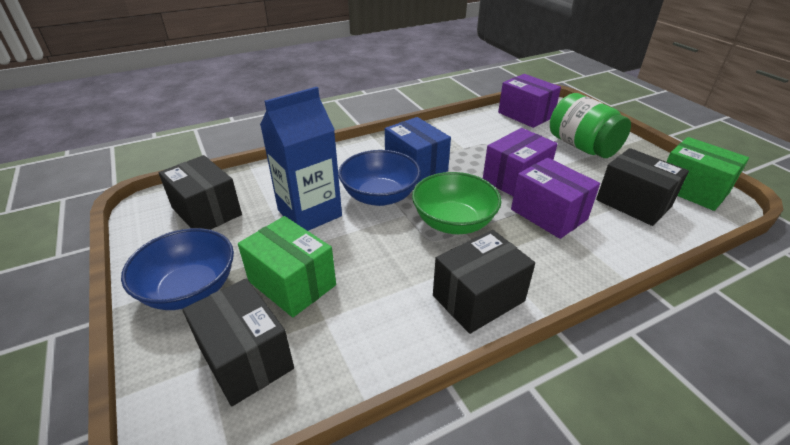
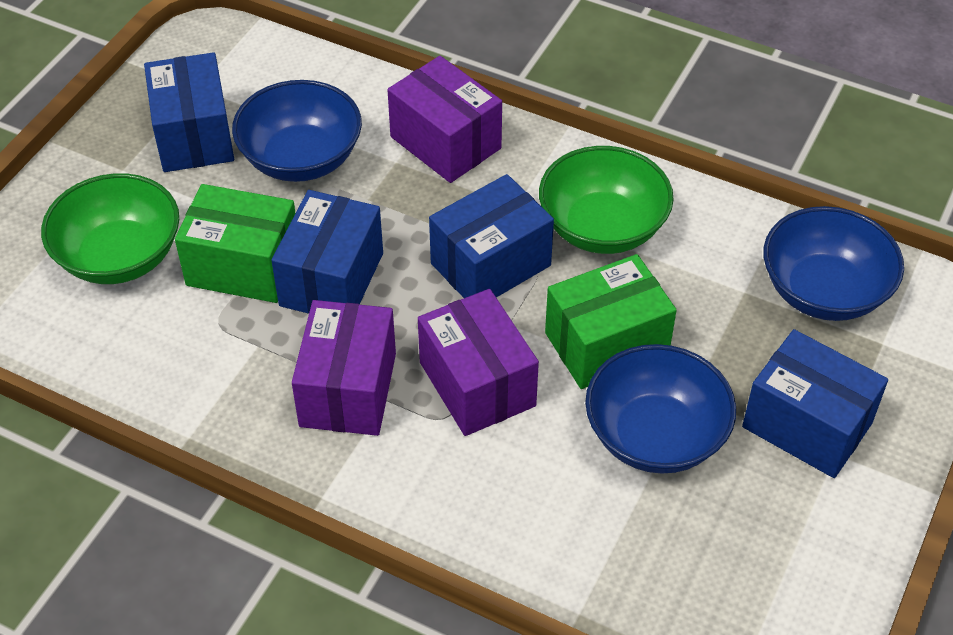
black box: 4 -> 0
blue bowl: 2 -> 3
blue box: 1 -> 4
blue carton: 1 -> 0
green bowl: 1 -> 2
green jar: 1 -> 0

